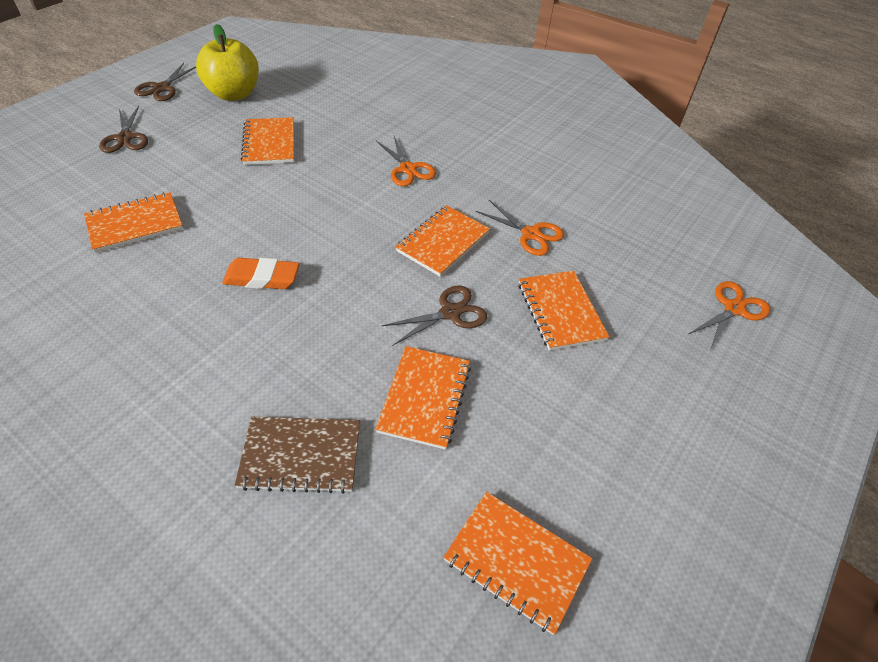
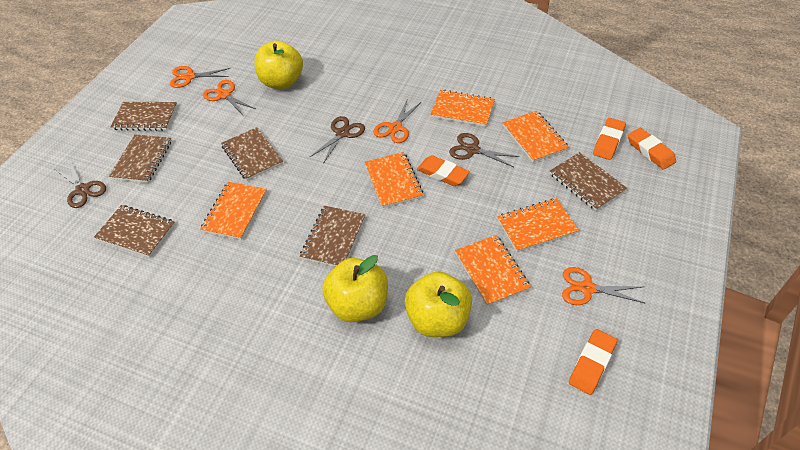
brown notebook: 1 -> 6
orange eraser: 1 -> 4
orange scissors: 3 -> 4
yellow apple: 1 -> 3

